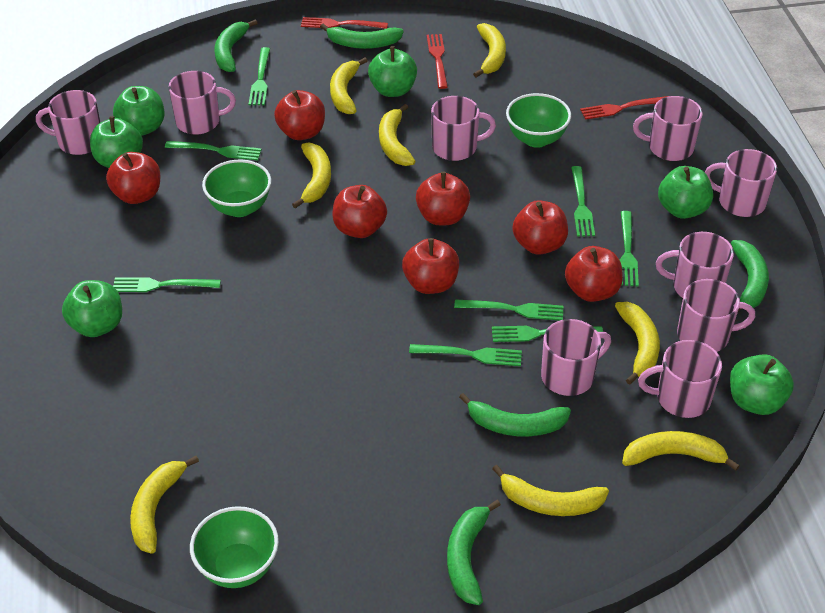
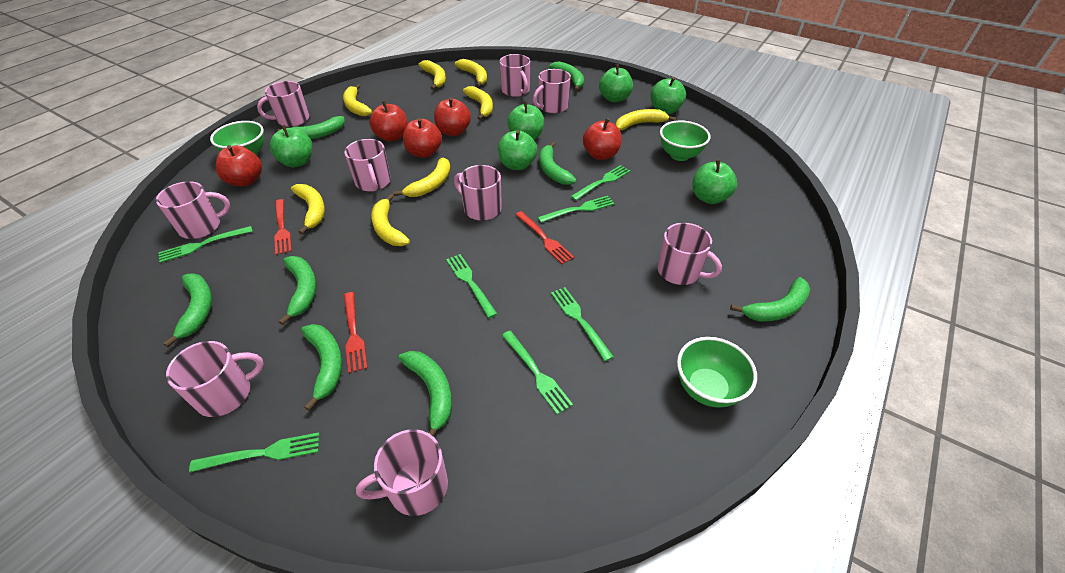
green banana: 5 -> 8
green fork: 8 -> 7
red apple: 7 -> 5

